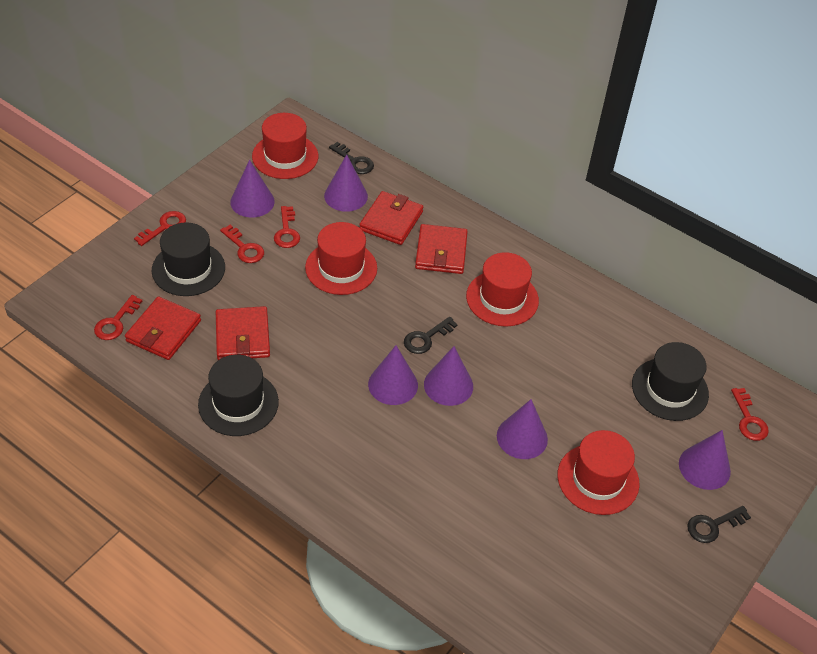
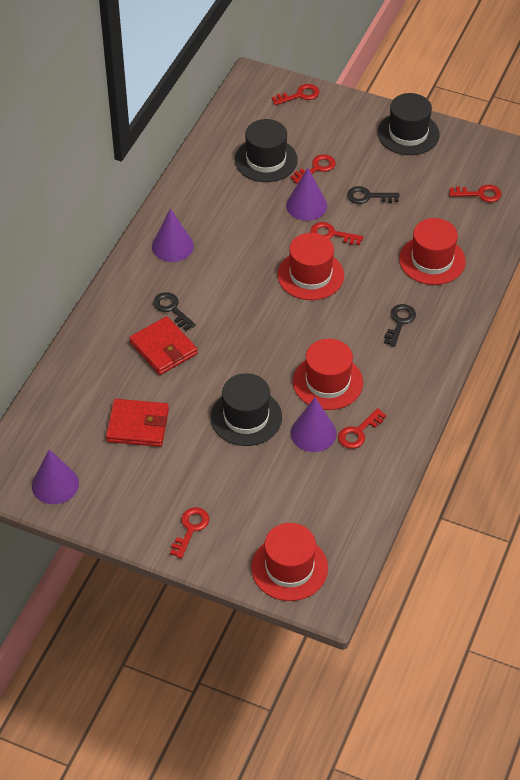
purple cone: 6 -> 4
red key: 5 -> 6
red wallet: 4 -> 2

